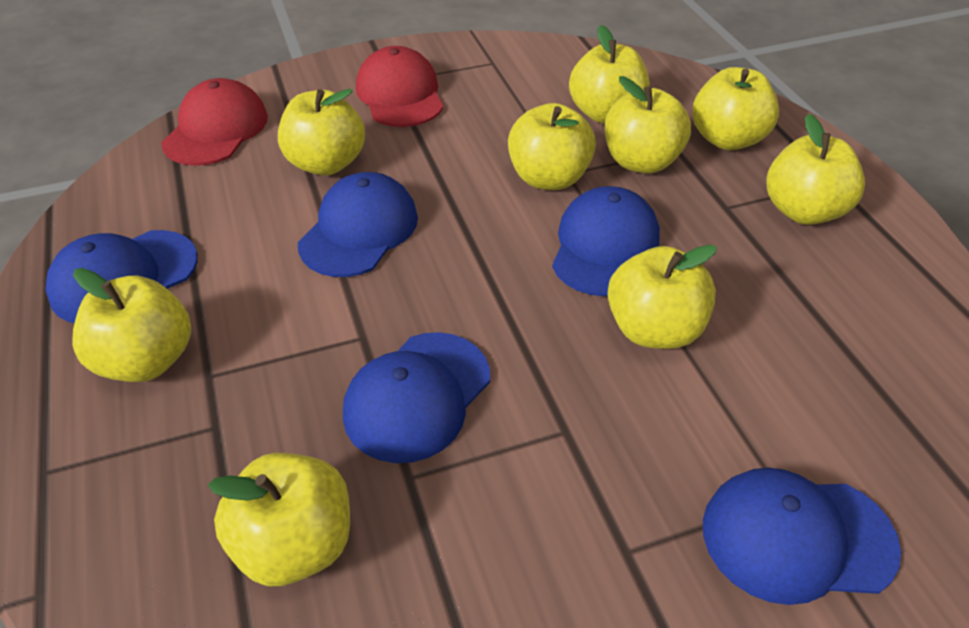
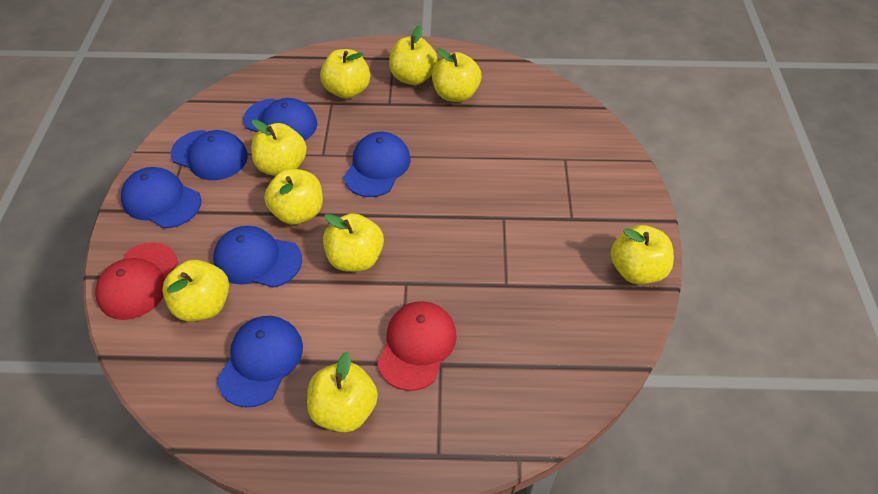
blue cap: 5 -> 6

